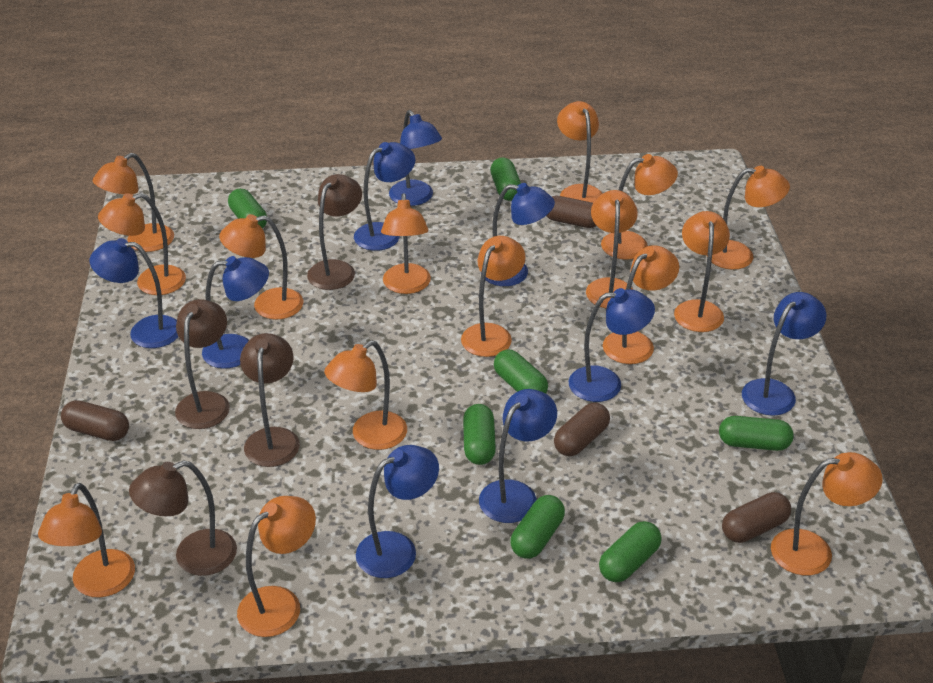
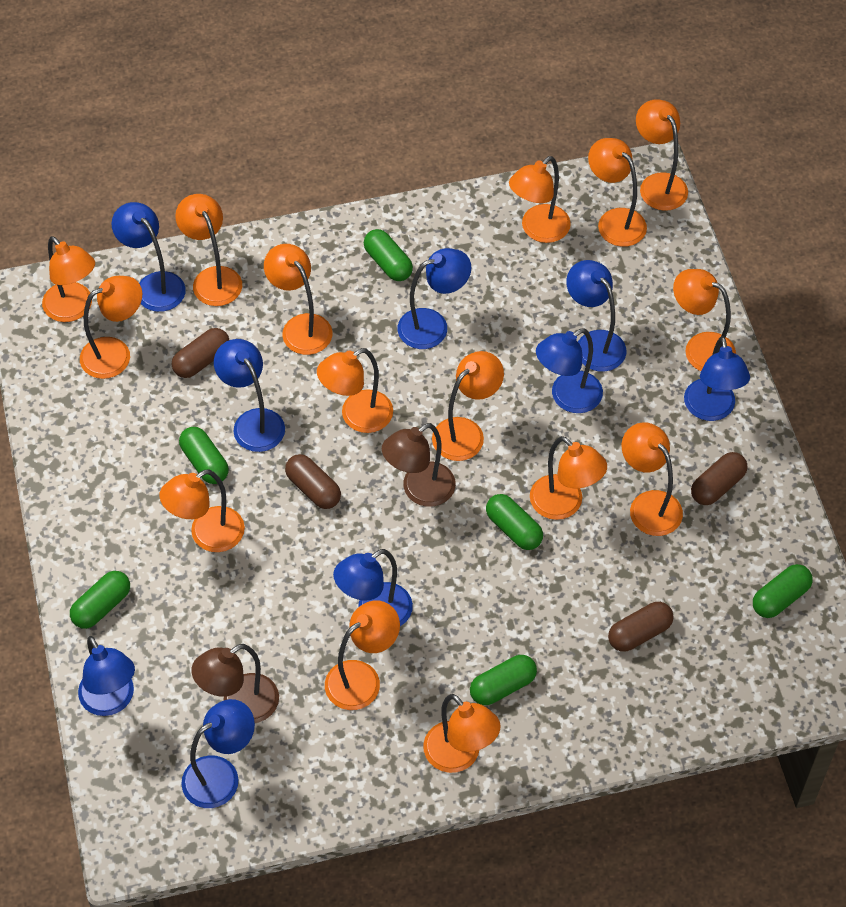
brown lamp: 4 -> 2
green capsule: 7 -> 6

